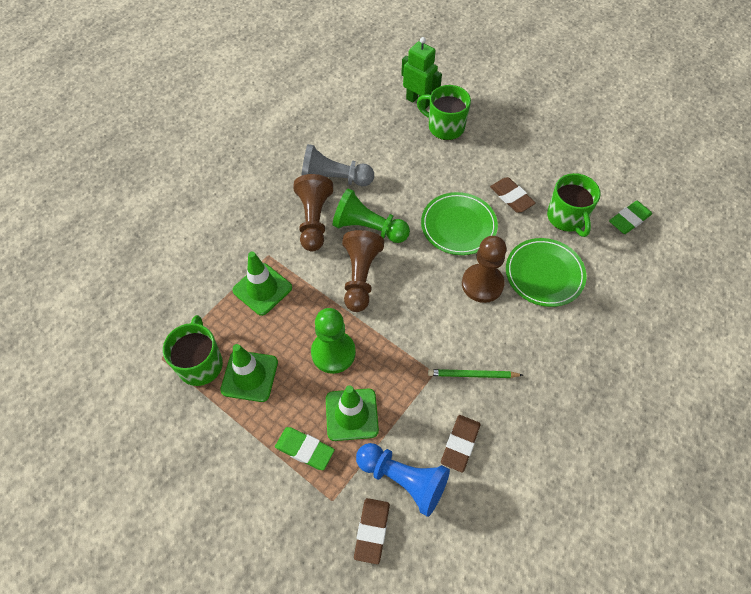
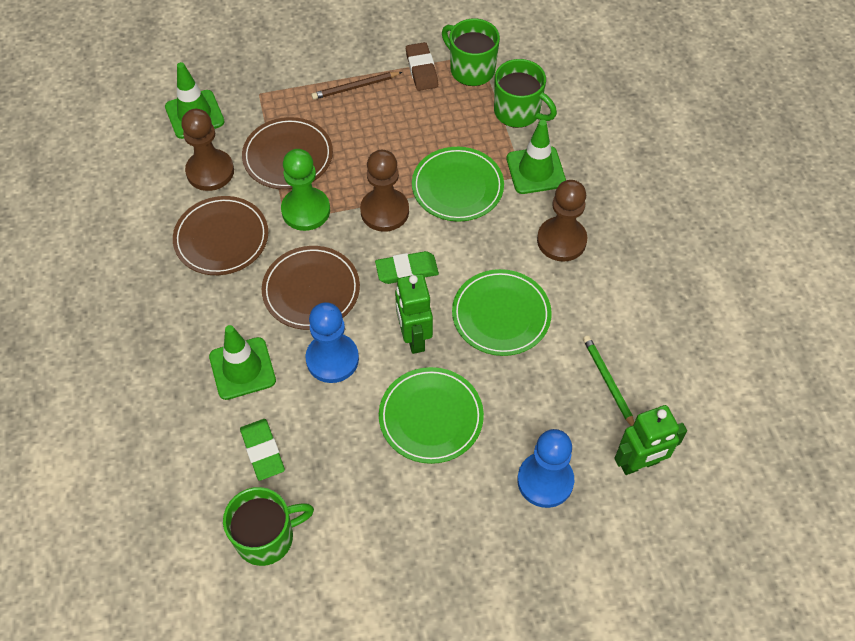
blue pawn: 1 -> 2
brown eraser: 3 -> 1
brown pencil: 0 -> 1
brown plate: 0 -> 3
green pawn: 2 -> 1
green plate: 2 -> 3
green robot: 1 -> 2
grey pawn: 1 -> 0

